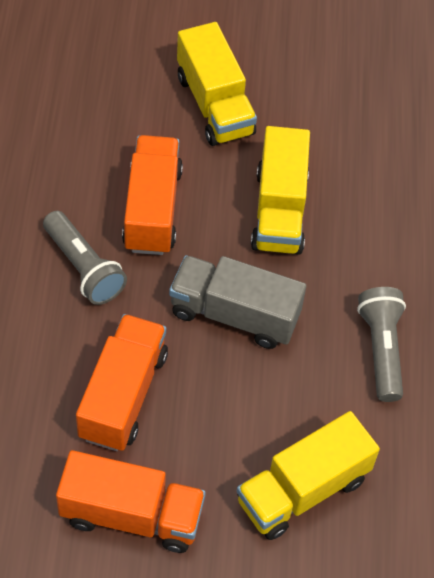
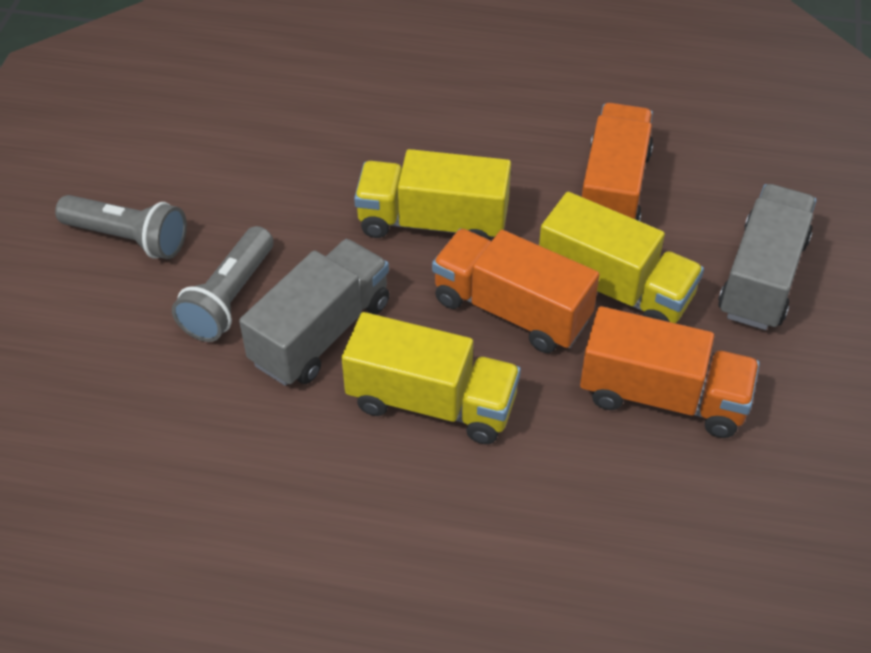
grey truck: 1 -> 2

